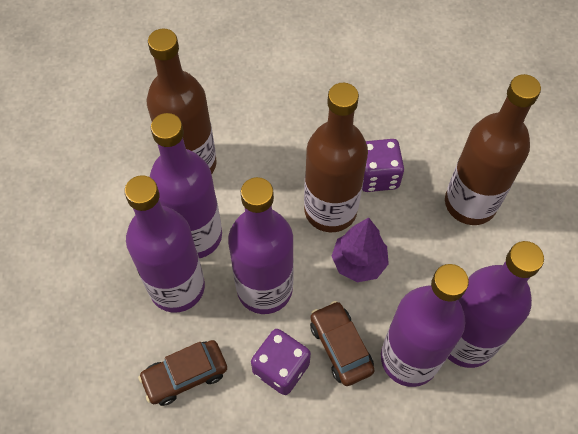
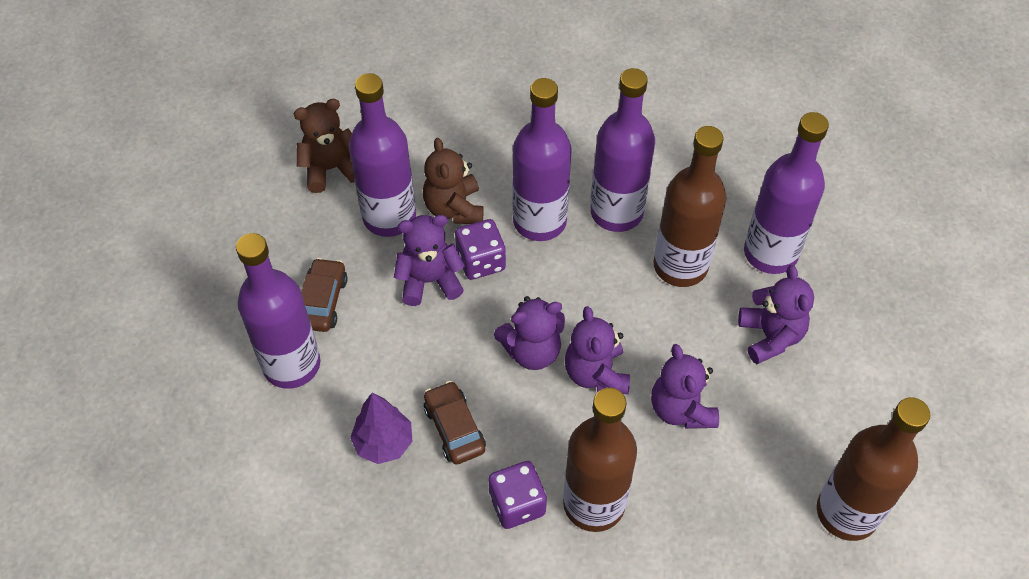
brown teddy bear: 0 -> 2
purple teddy bear: 0 -> 5

